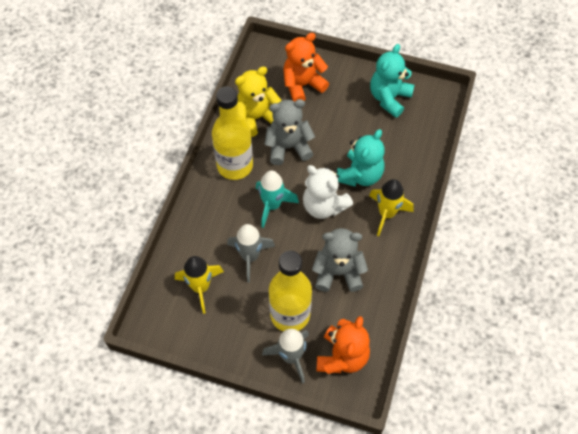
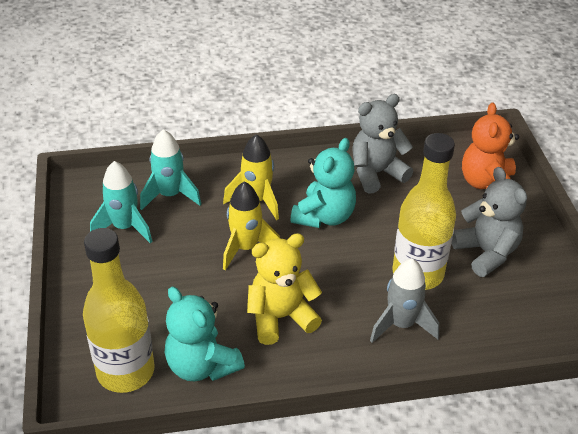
grey rocket: 2 -> 1
orange teddy bear: 2 -> 1
turquoise rocket: 1 -> 2
white teddy bear: 1 -> 0

